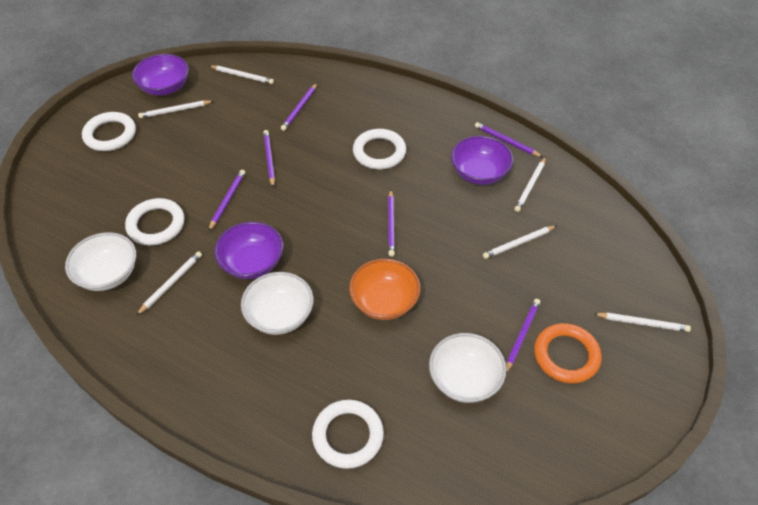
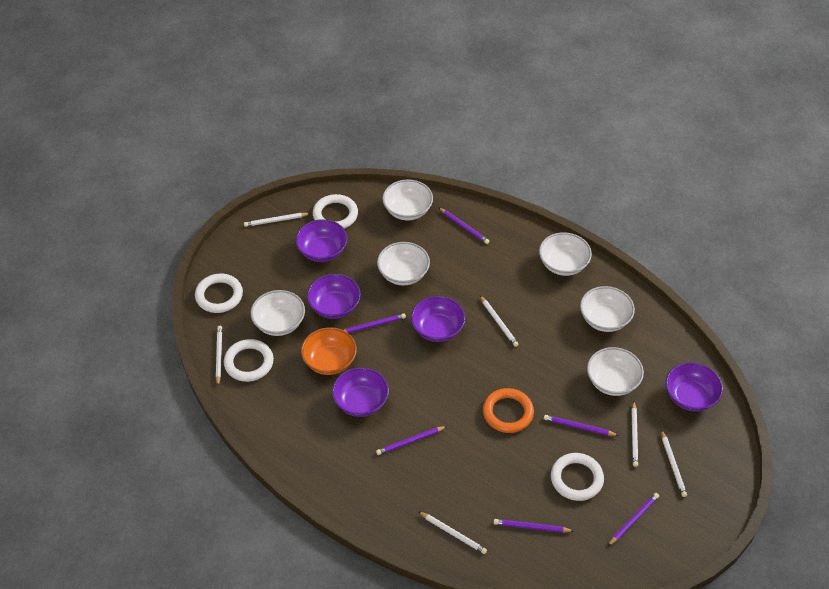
purple bowl: 3 -> 5
white bowl: 3 -> 6

